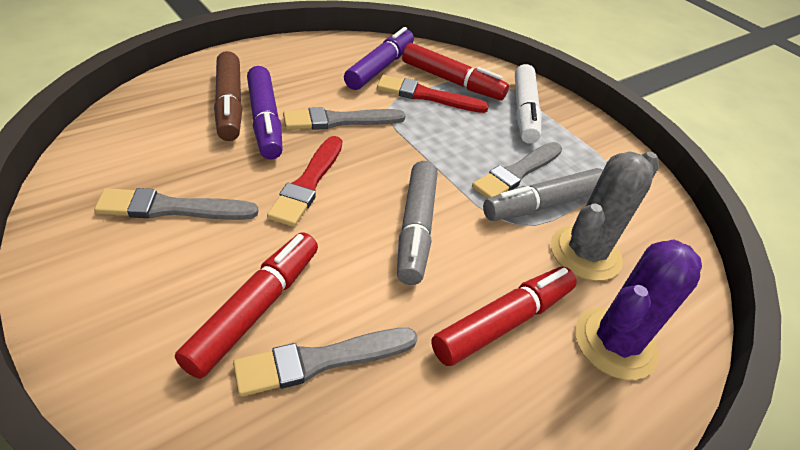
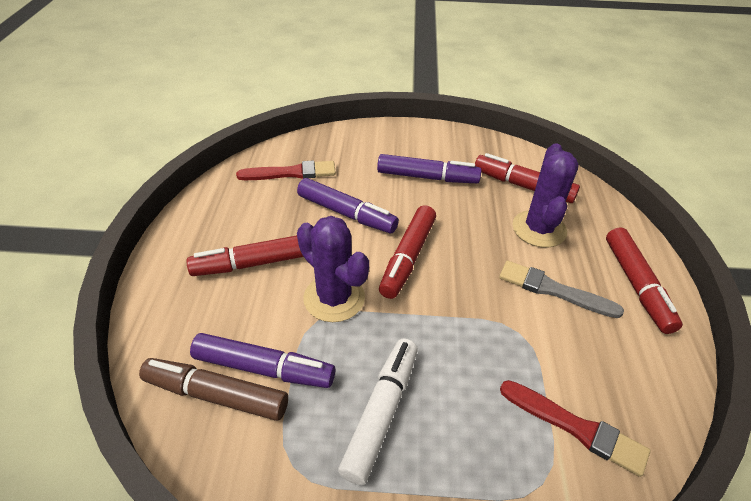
grey brush: 4 -> 1
grey cactus: 1 -> 0
grey marker: 2 -> 0
purple cactus: 1 -> 2
purple marker: 2 -> 3
red marker: 3 -> 4

